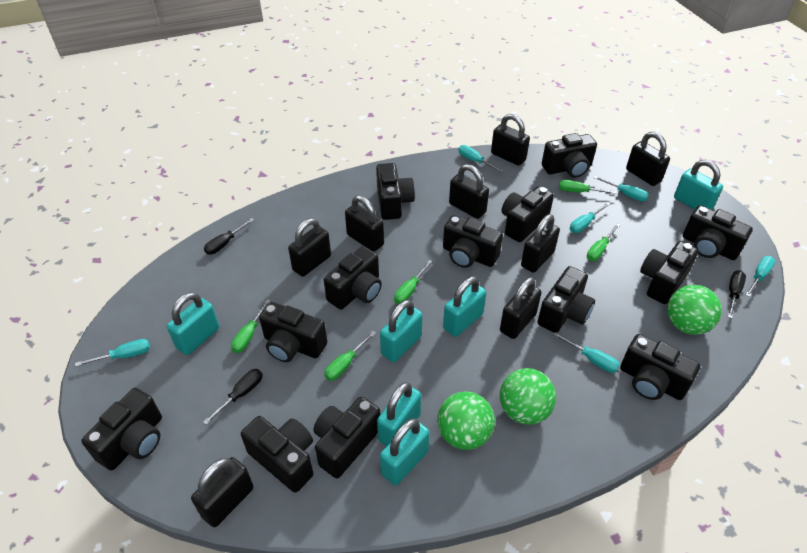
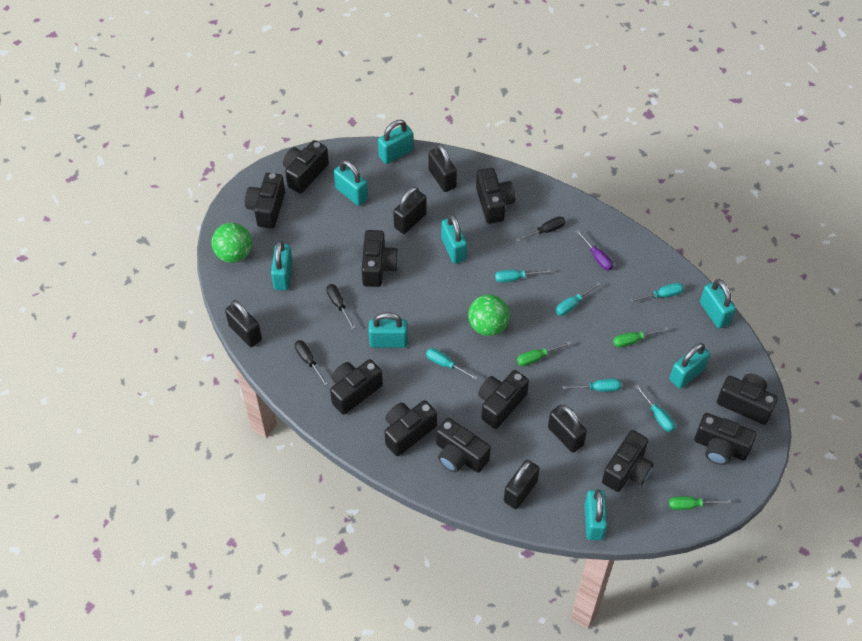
black camera: 13 -> 11
black padlock: 8 -> 5
green ball: 3 -> 2
green screwdriver: 5 -> 3
purple screwdriver: 0 -> 1
turquoise padlock: 6 -> 8

